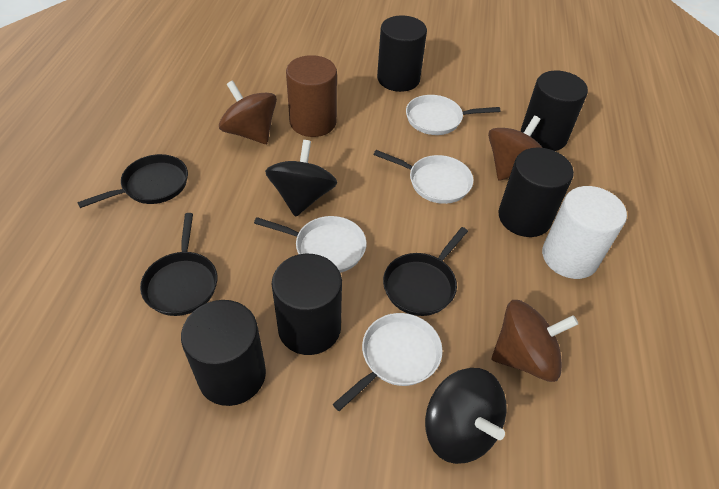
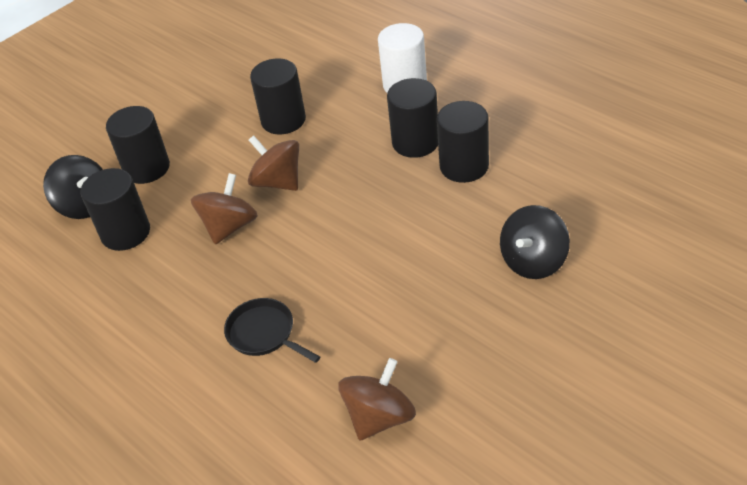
black pan: 3 -> 1
brown cylinder: 1 -> 0
white pan: 4 -> 0

